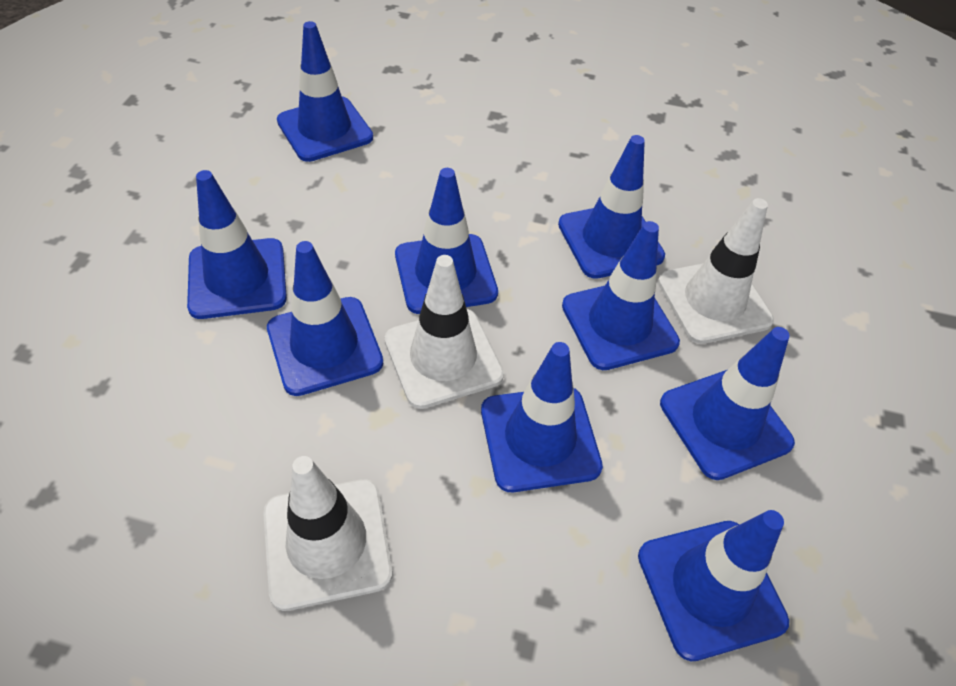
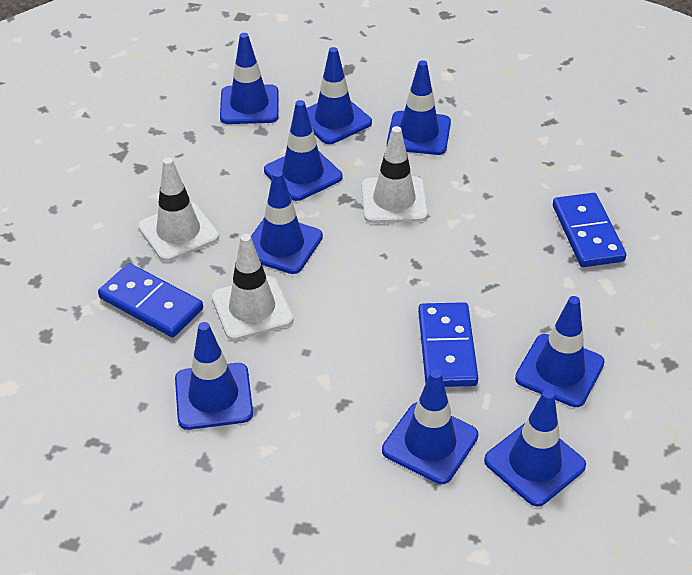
blue domino: 0 -> 3

